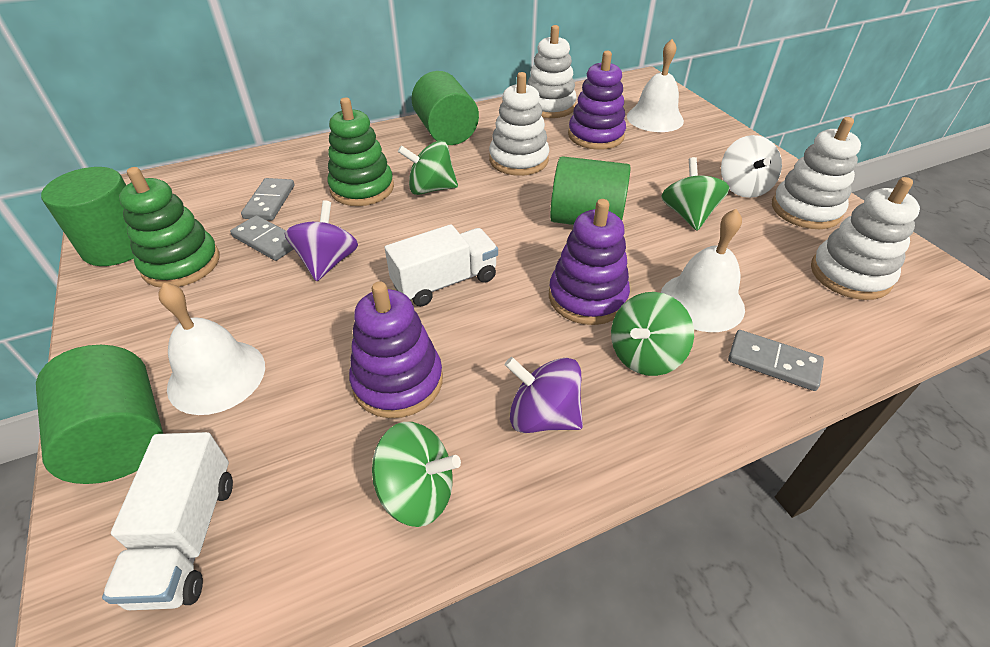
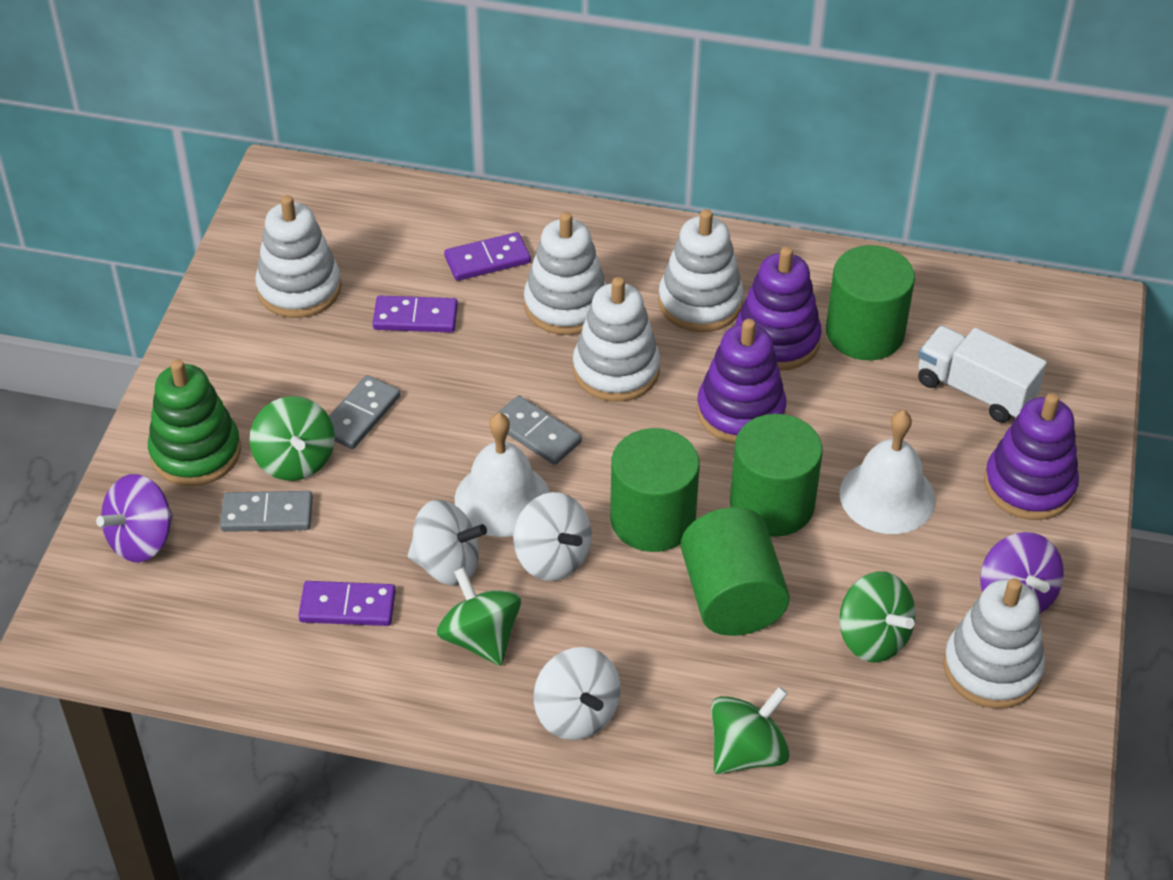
green stacking toy: 2 -> 1
purple domino: 0 -> 3
white bell: 3 -> 2
white spinning top: 1 -> 3
white stacking toy: 4 -> 5
white truck: 2 -> 1

